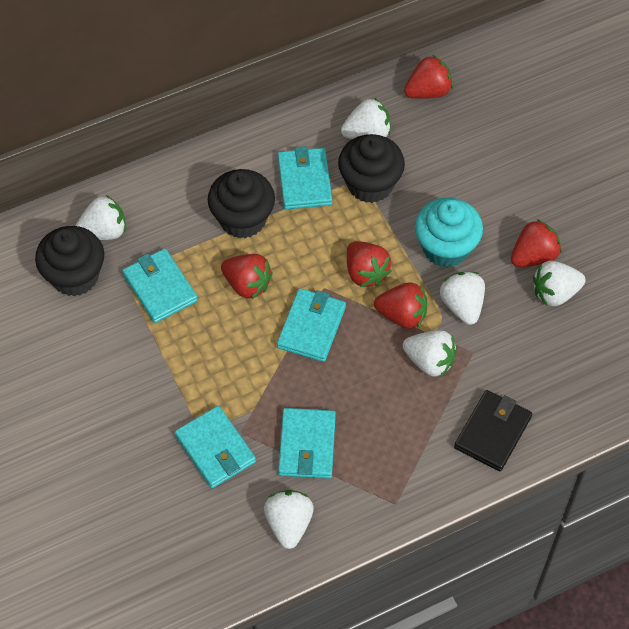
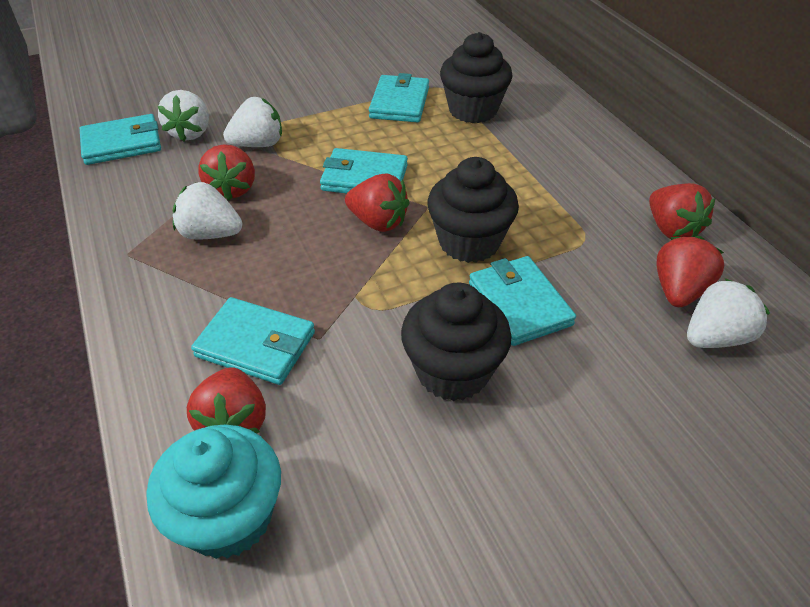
black wallet: 1 -> 0
white strawberry: 6 -> 4

